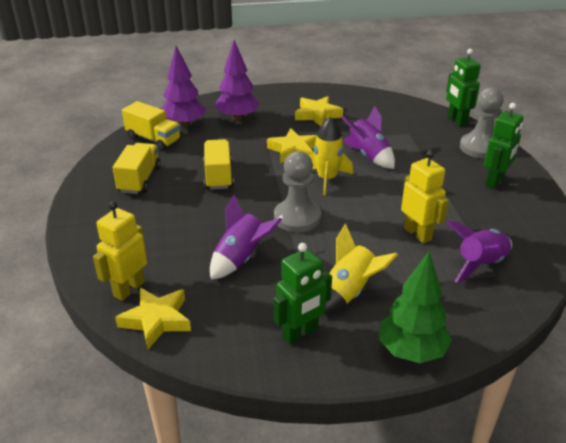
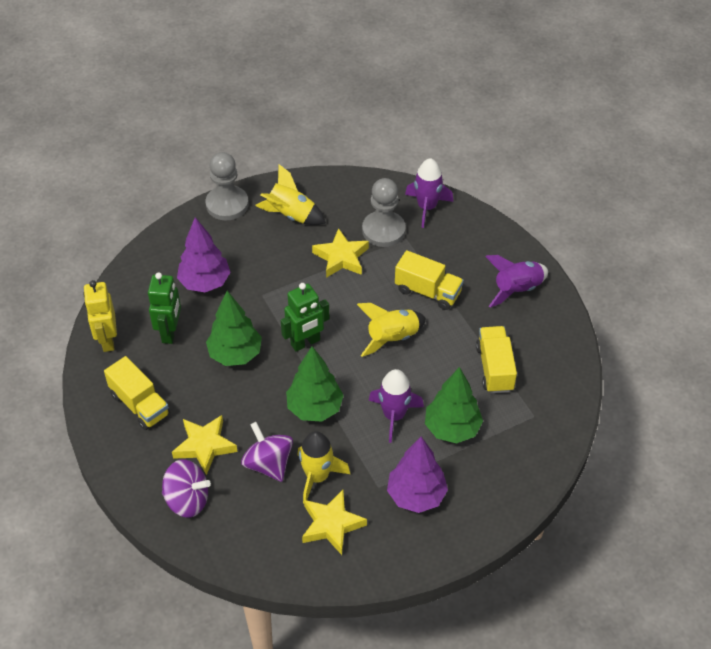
green robot: 3 -> 2
green tree: 1 -> 3
purple spinning top: 0 -> 2
yellow robot: 2 -> 1
yellow rocket: 2 -> 3

